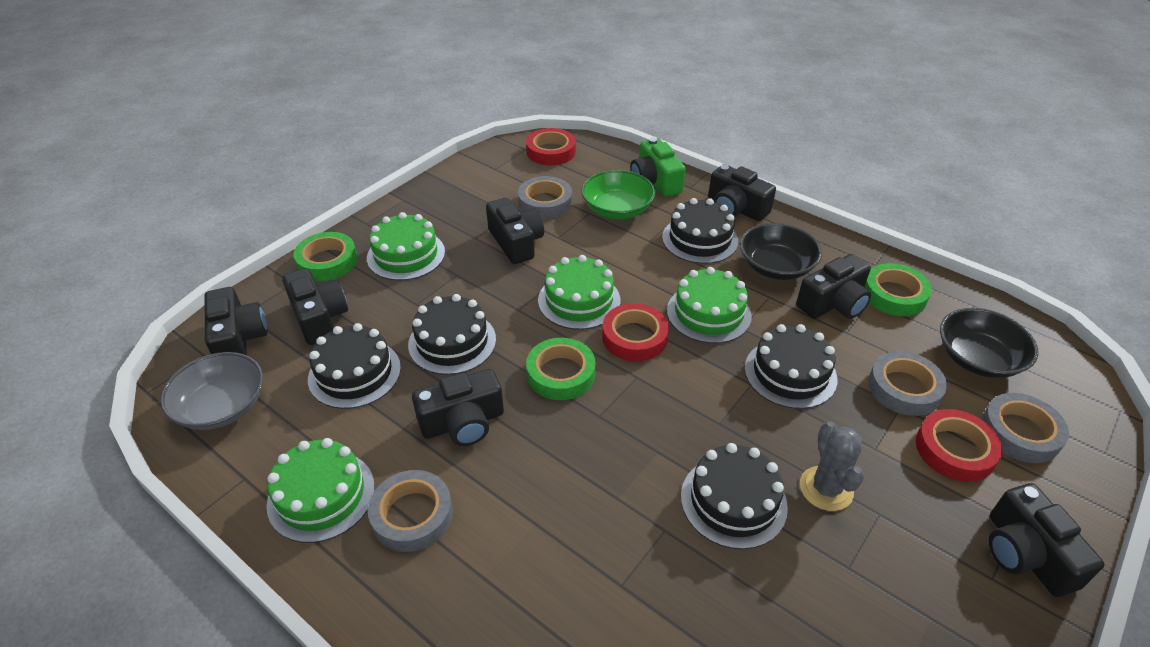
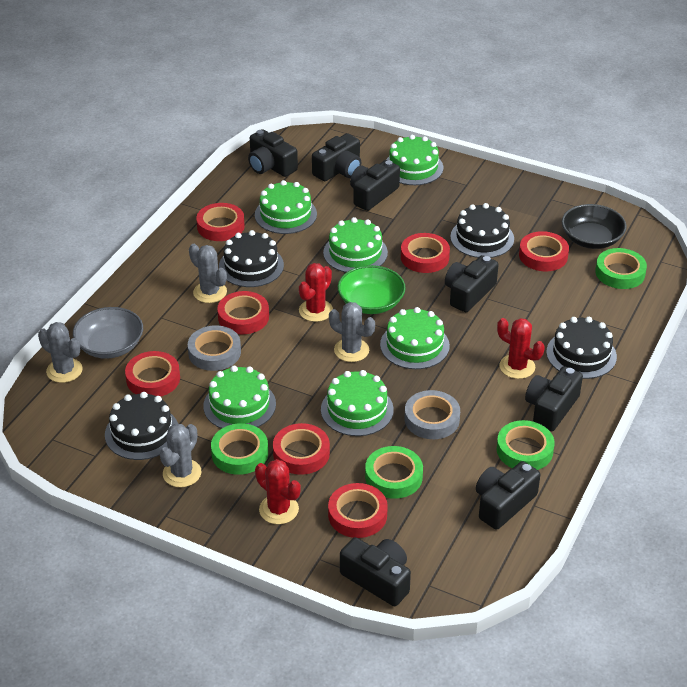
black bowl: 2 -> 1
black cake: 5 -> 4
green cake: 4 -> 6
green camera: 1 -> 0
green tape: 3 -> 4
grey cactus: 1 -> 4
grey tape: 4 -> 2
red cactus: 0 -> 3
red tape: 3 -> 7

